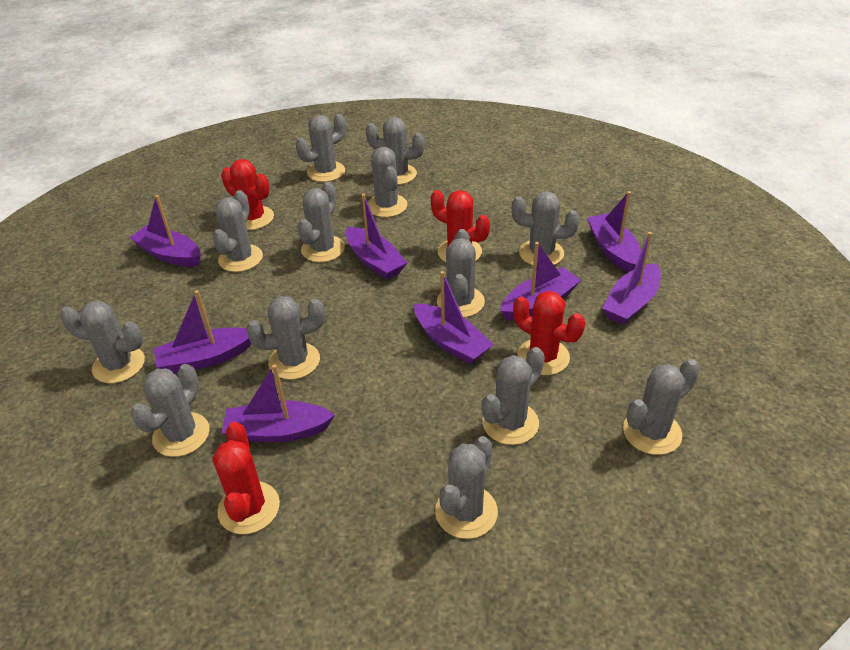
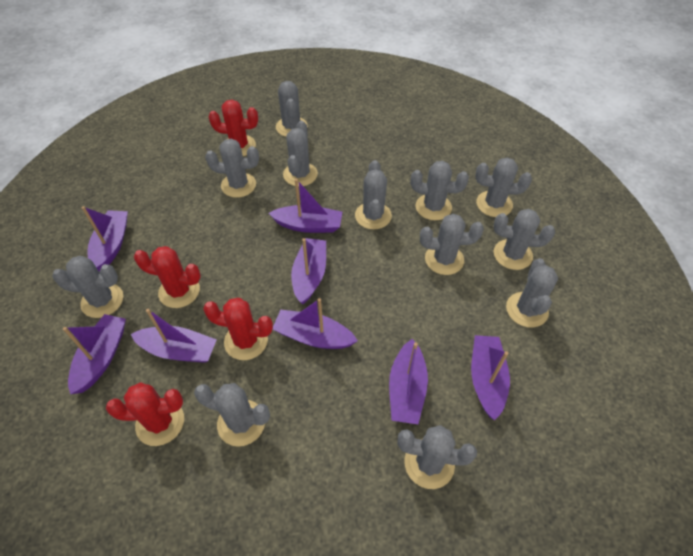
grey cactus: 13 -> 12

